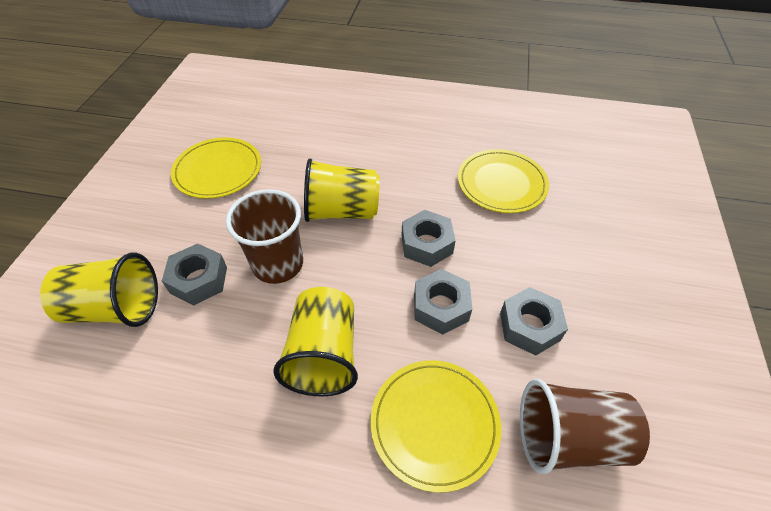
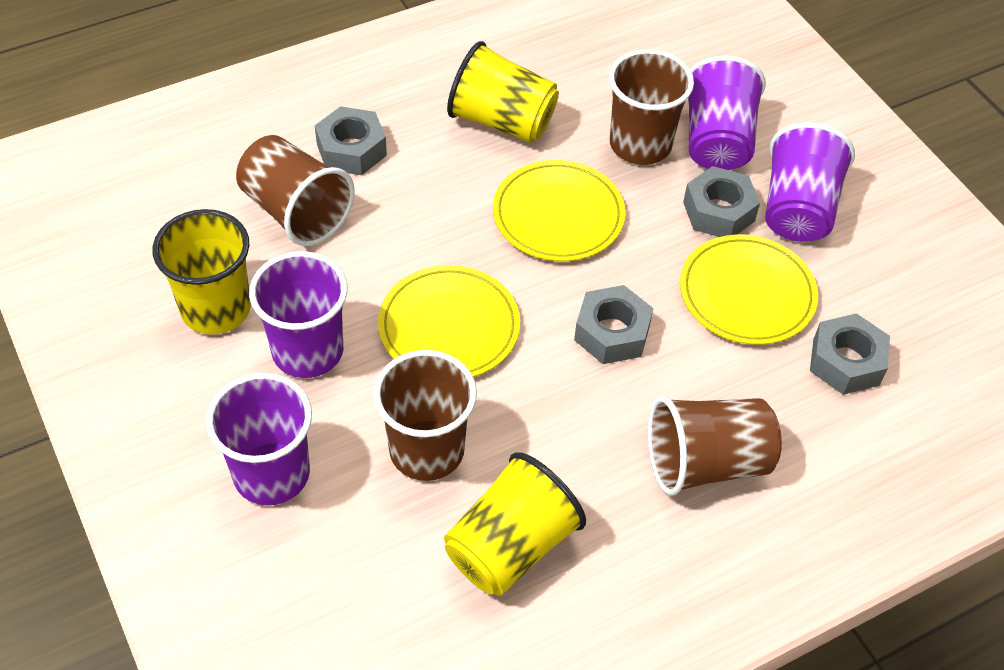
brown cup: 2 -> 4
purple cup: 0 -> 4

